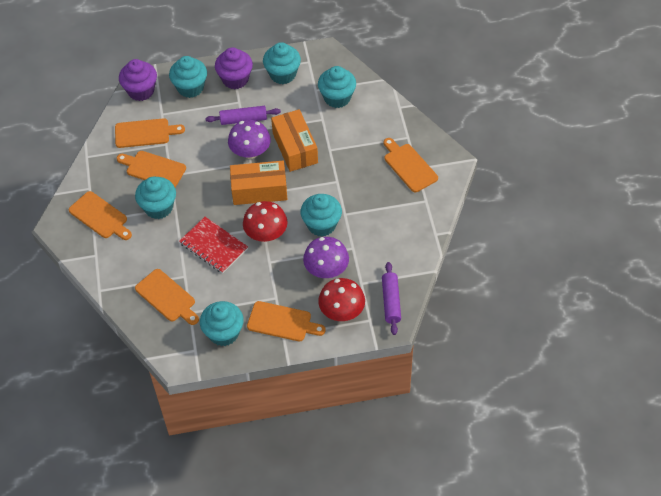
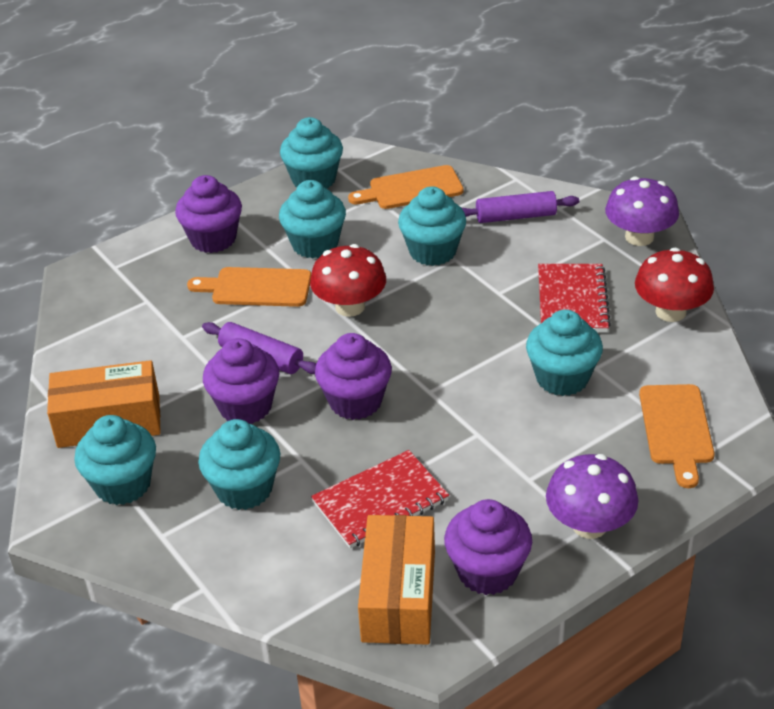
orange cutting board: 6 -> 3
purple cupcake: 2 -> 4
red notebook: 1 -> 2

